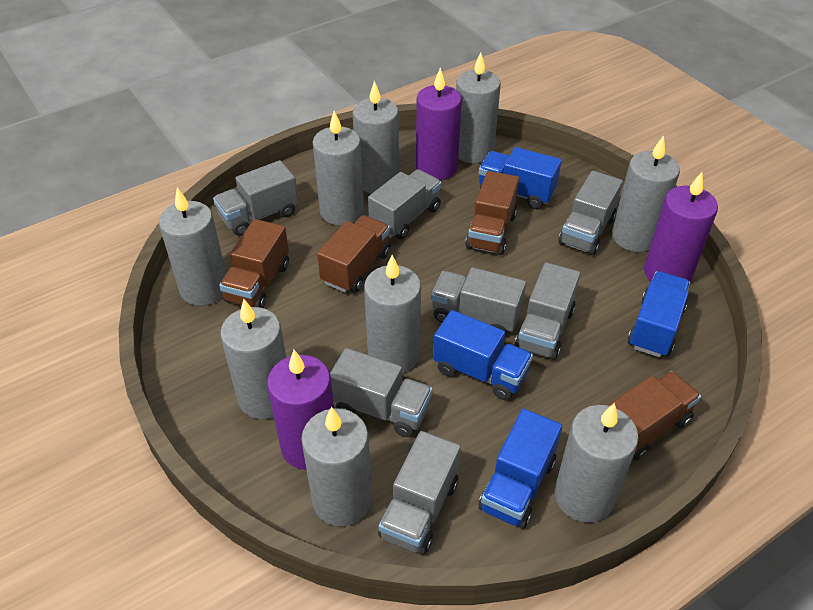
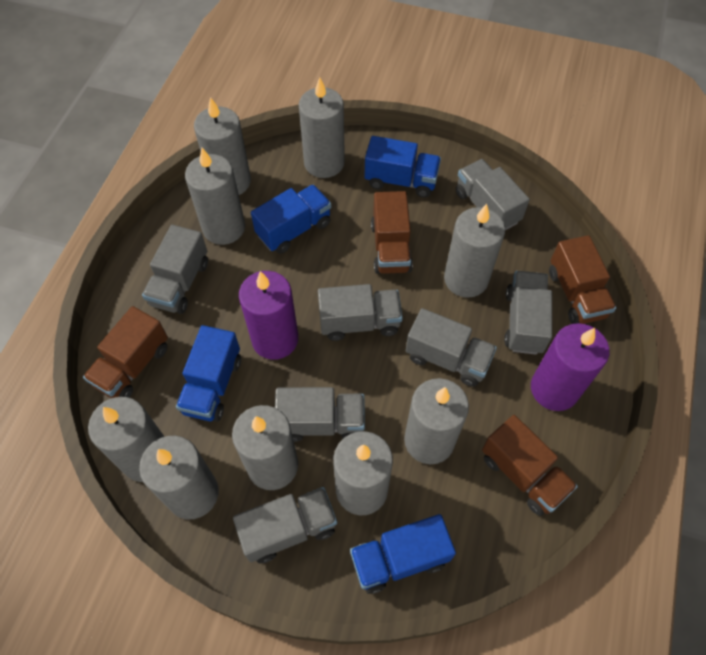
purple candle: 3 -> 2

